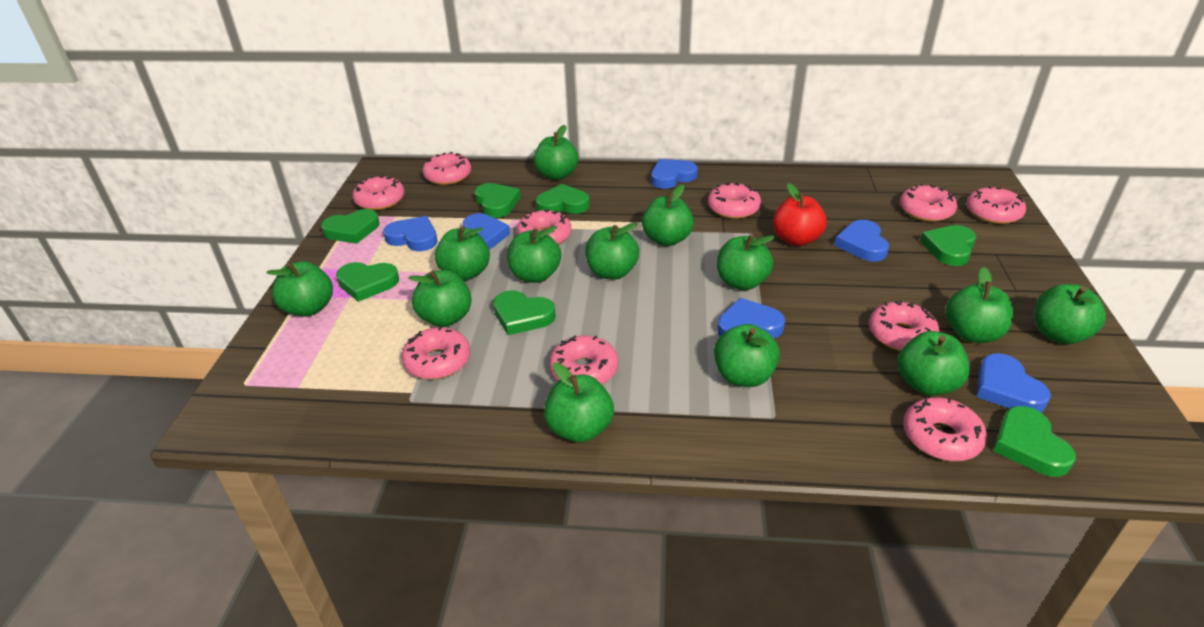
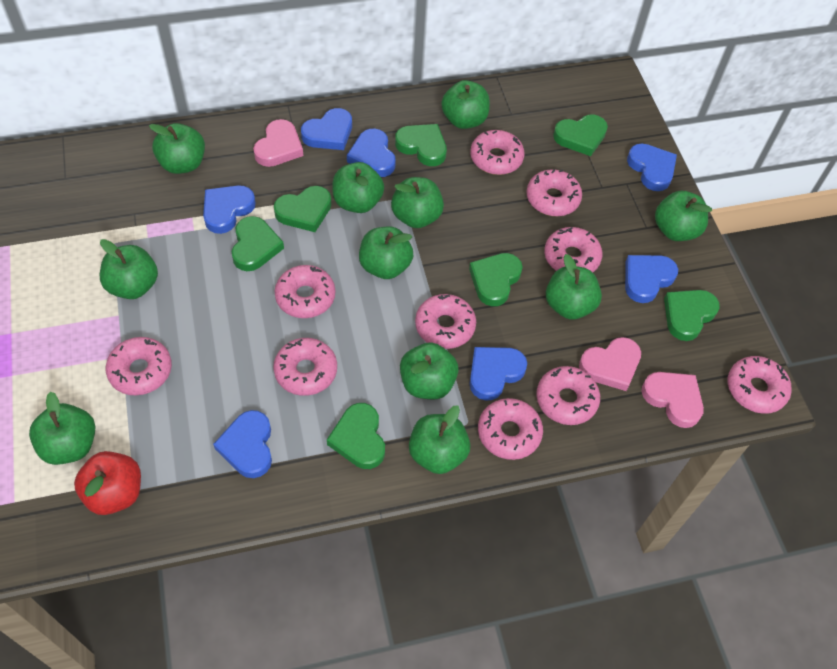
blue heart: 6 -> 7
green apple: 13 -> 11
pink heart: 0 -> 3

